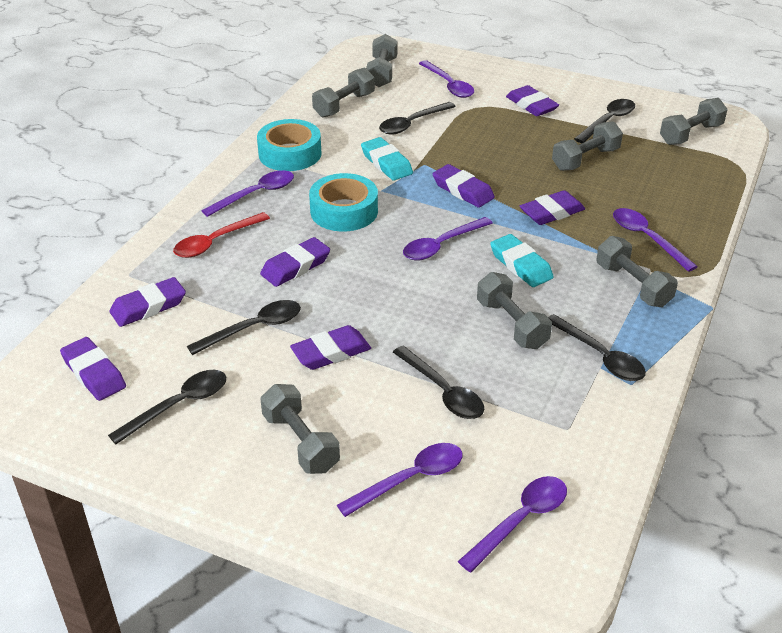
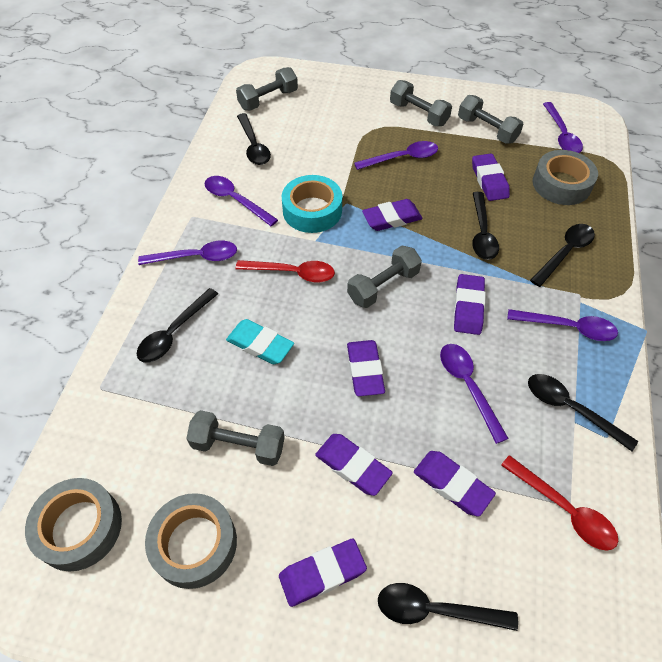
grey dumbbell: 7 -> 5
grey tape: 0 -> 3
red spoon: 1 -> 2
turquoise eraser: 2 -> 1
turquoise tape: 2 -> 1

